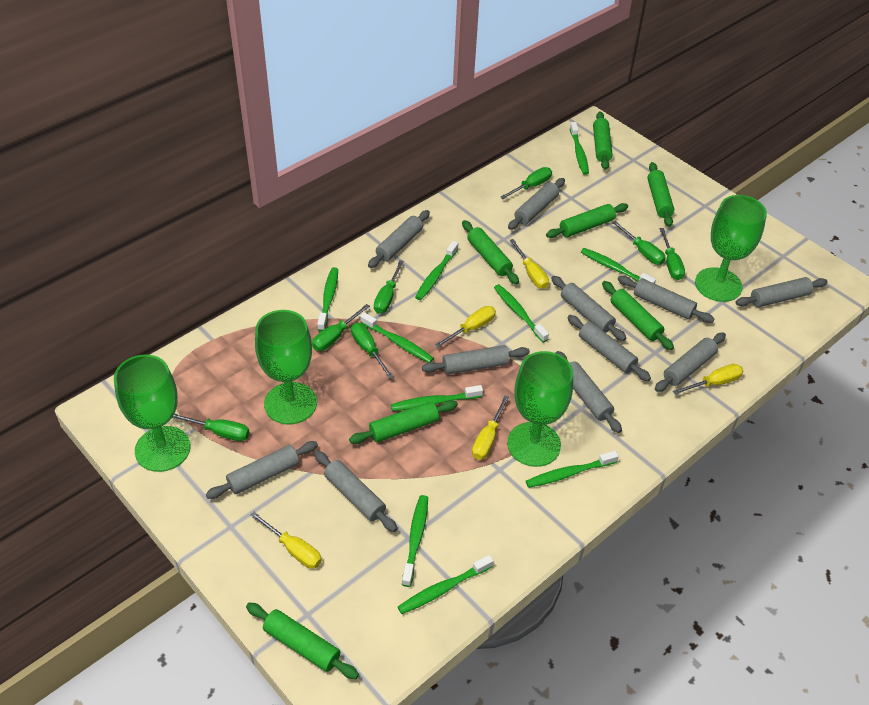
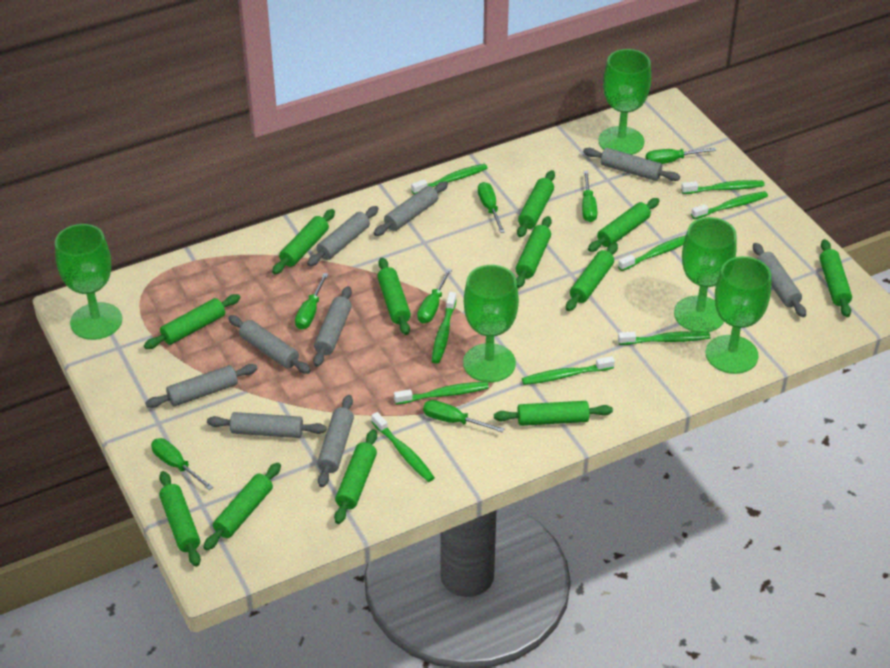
green goblet: 4 -> 5
green rolling pin: 7 -> 12
green toothbrush: 10 -> 9
grey rolling pin: 11 -> 9
yellow screwdriver: 5 -> 0

